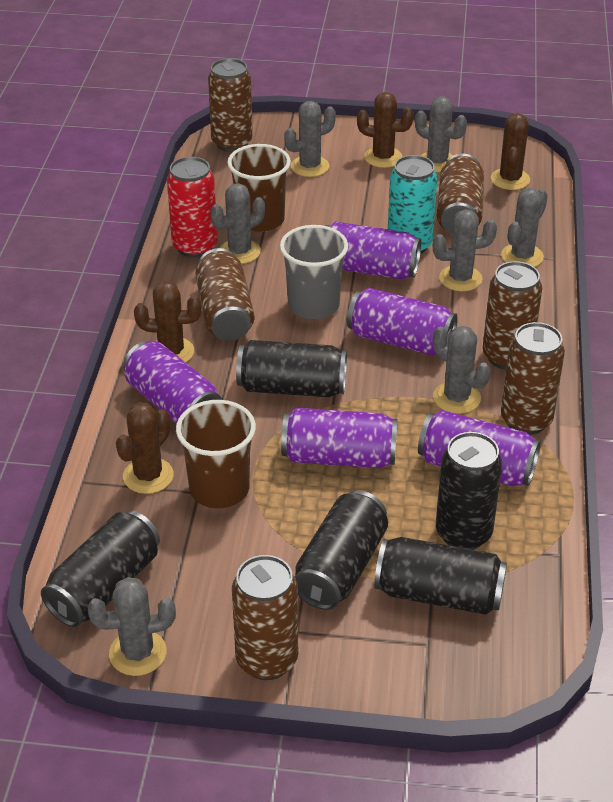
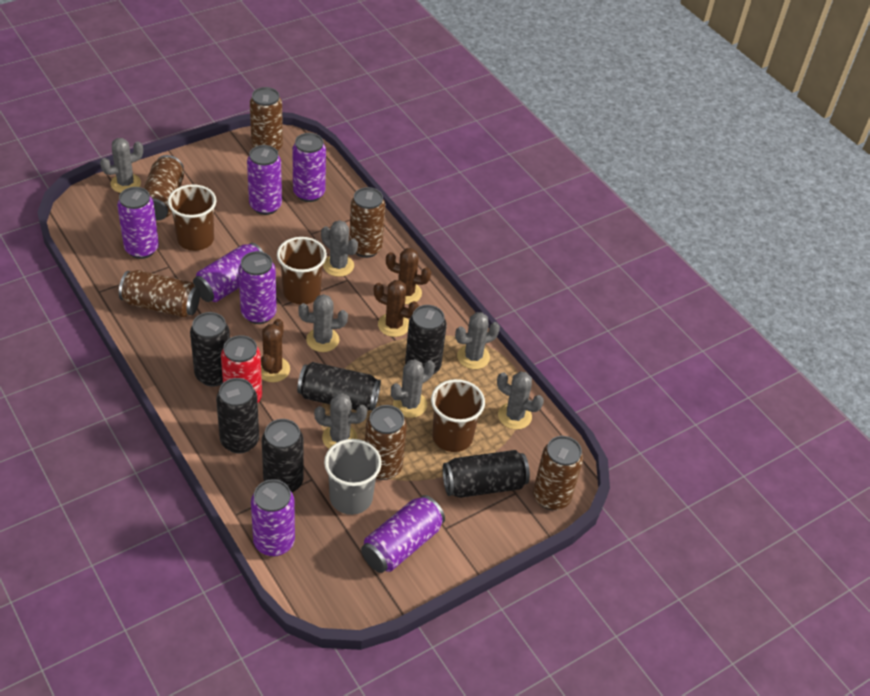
black can: 5 -> 6
brown cactus: 4 -> 3
brown cup: 2 -> 3
purple can: 5 -> 7
turquoise can: 1 -> 0

